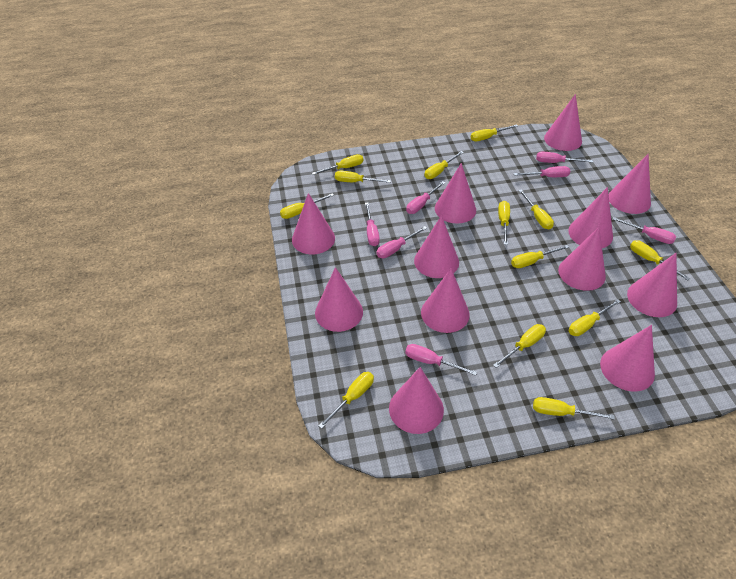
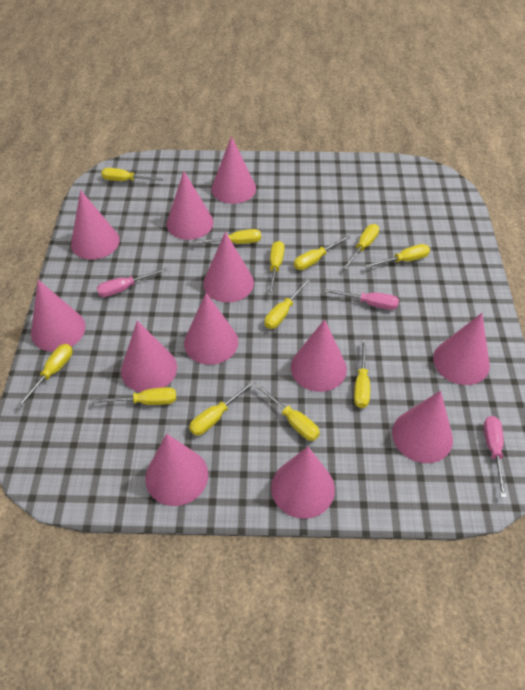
pink screwdriver: 7 -> 3
yellow screwdriver: 13 -> 12

